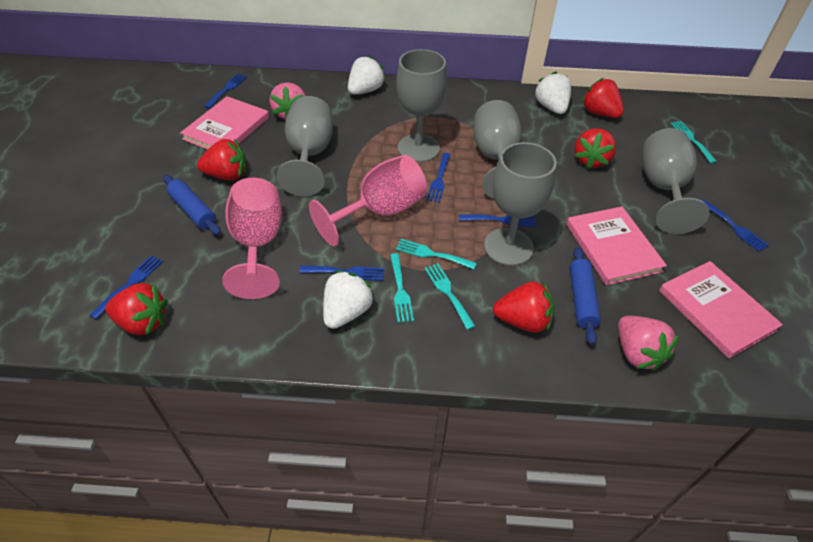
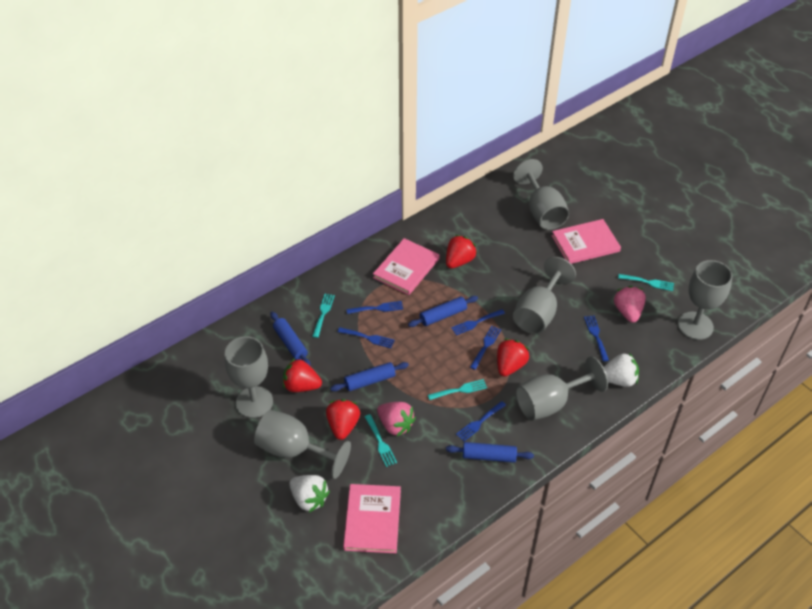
blue rolling pin: 2 -> 4
grey goblet: 5 -> 6
pink goblet: 2 -> 0
red strawberry: 5 -> 4
white strawberry: 3 -> 2

